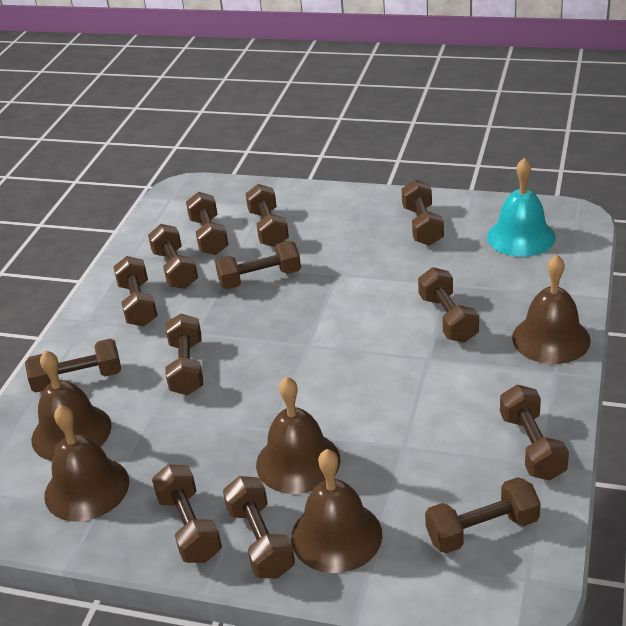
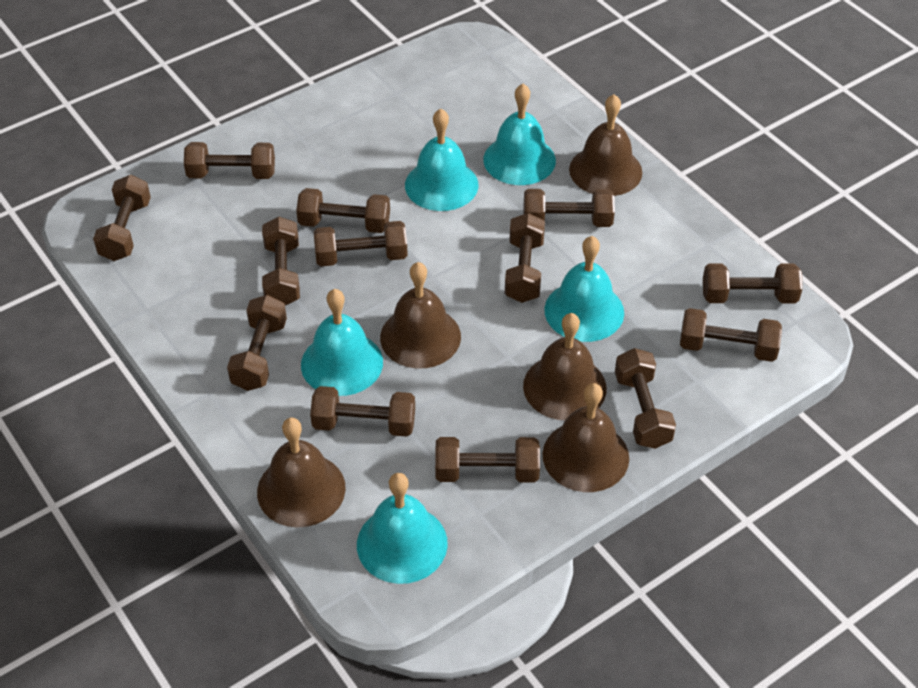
turquoise bell: 1 -> 5

